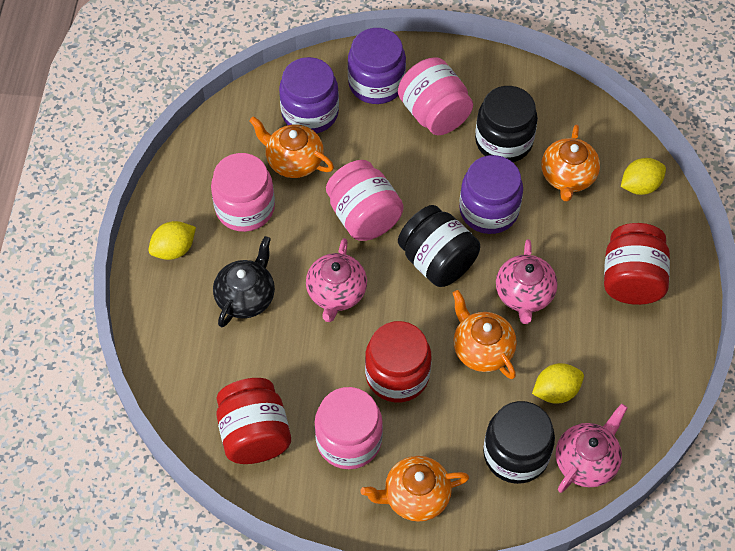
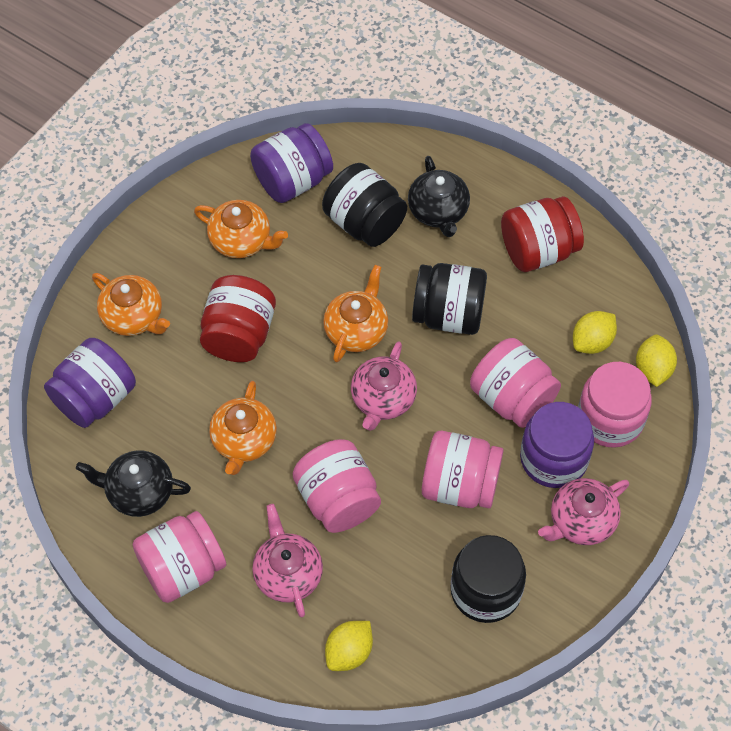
black teapot: 1 -> 2
pink jar: 4 -> 5
red jar: 3 -> 2

